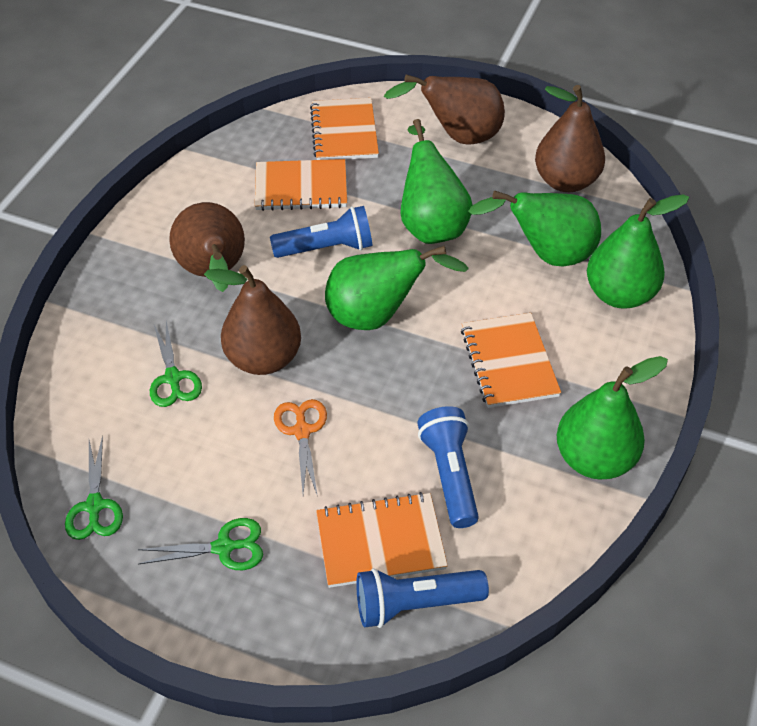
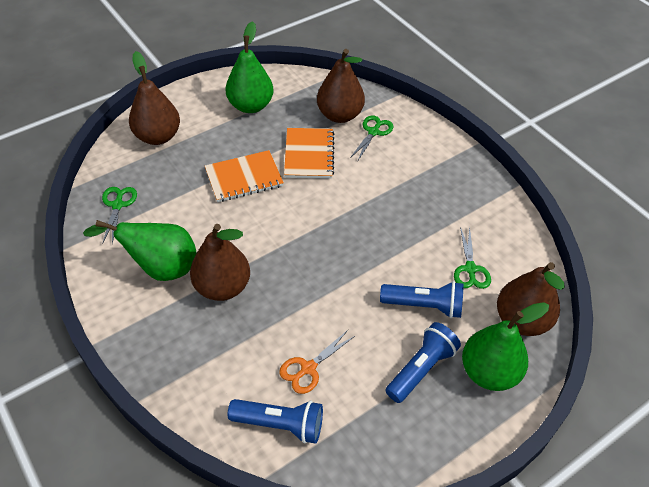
green pear: 5 -> 3
orange notebook: 4 -> 2

